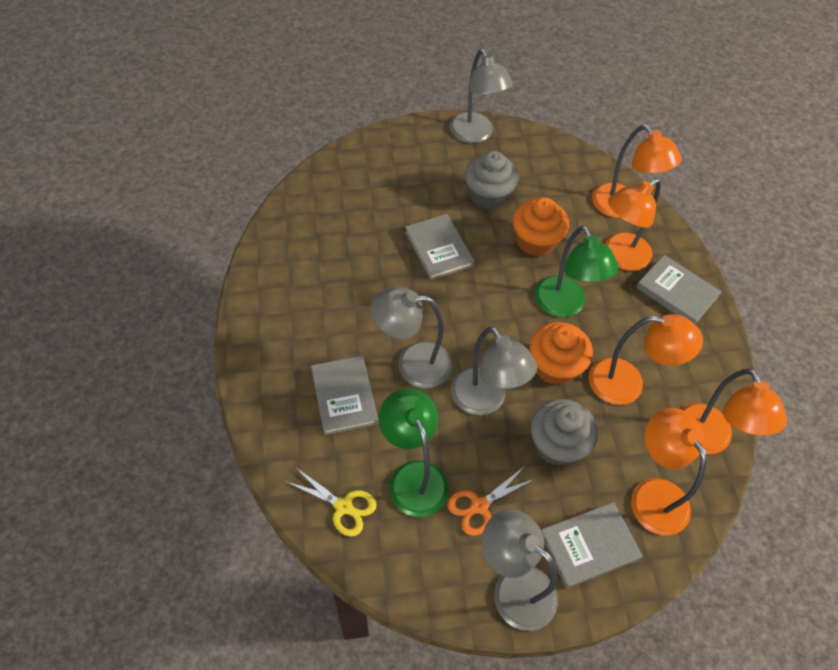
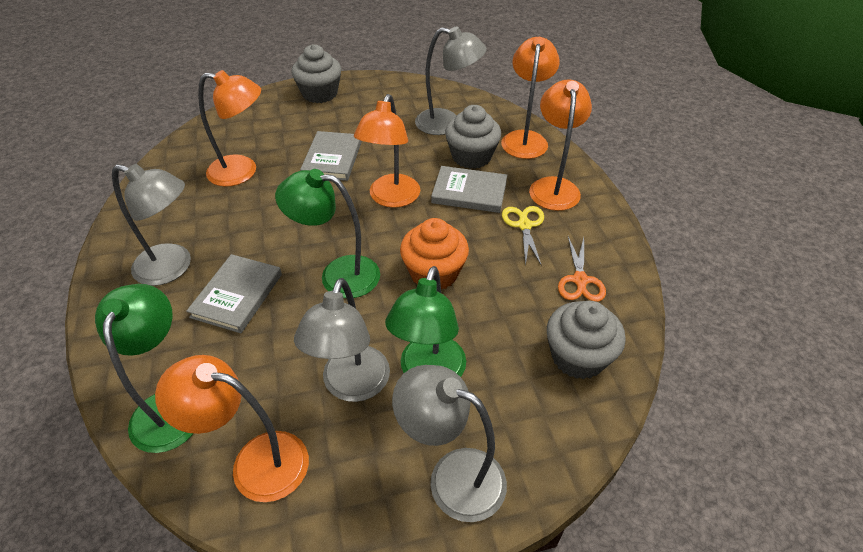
green lamp: 2 -> 3
grey book: 4 -> 3
grey cupcake: 2 -> 3
orange cupcake: 2 -> 1

